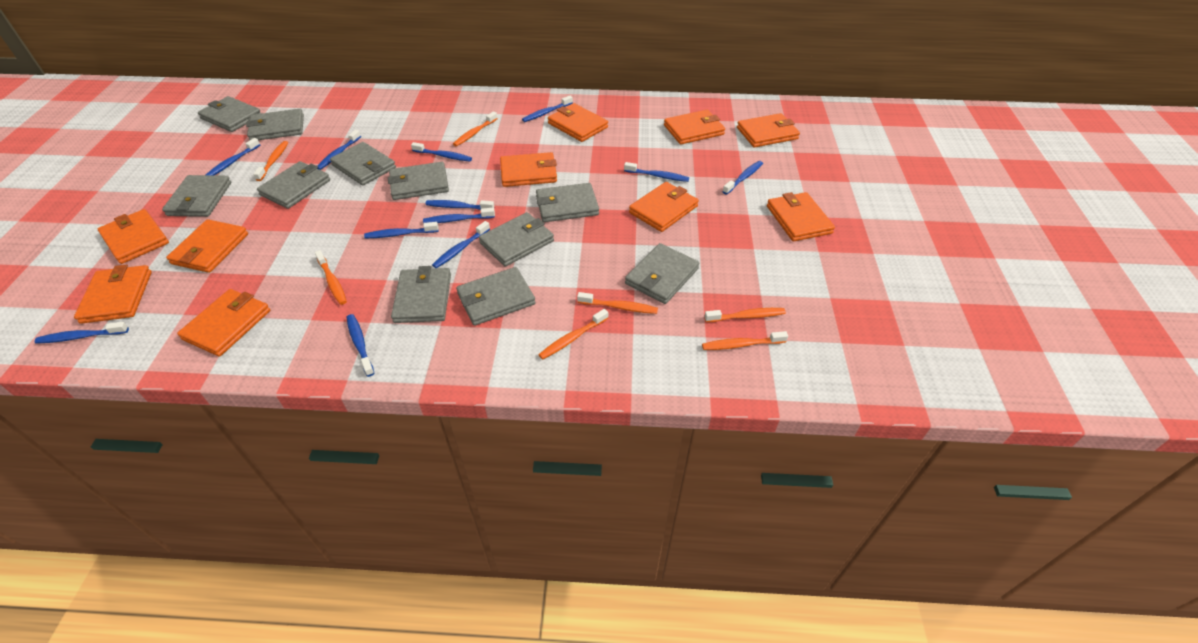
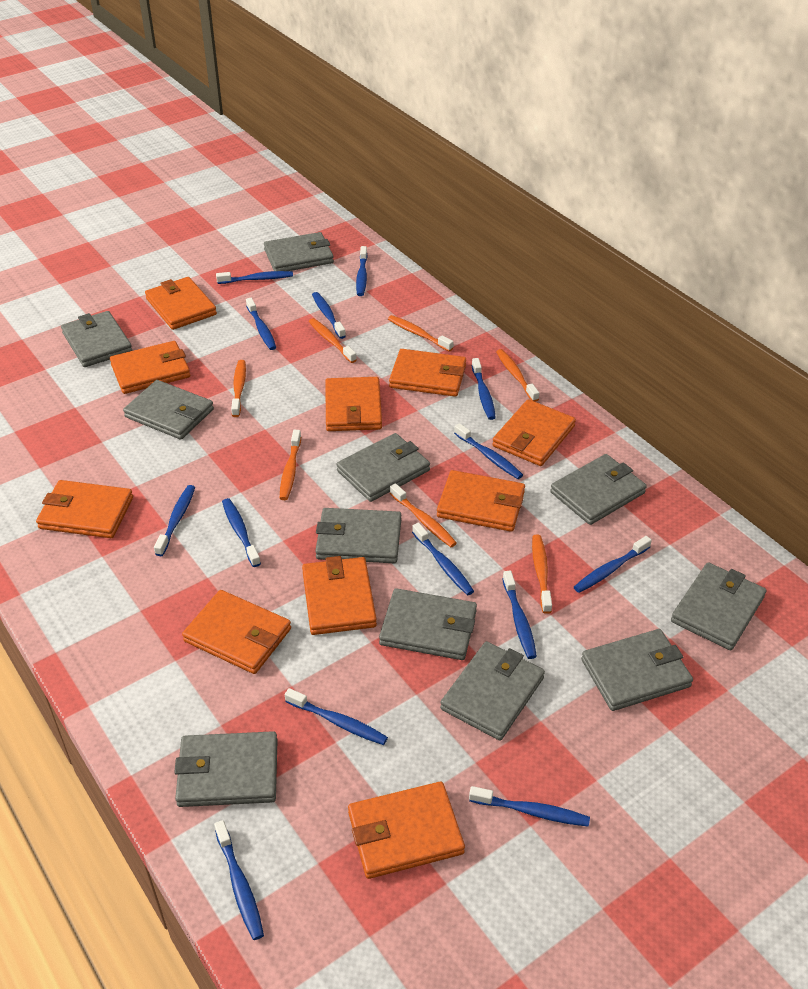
blue toothbrush: 12 -> 14

